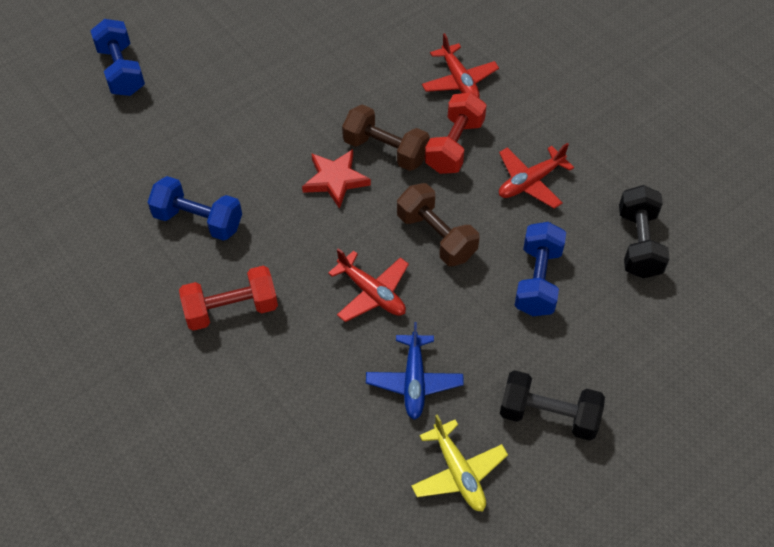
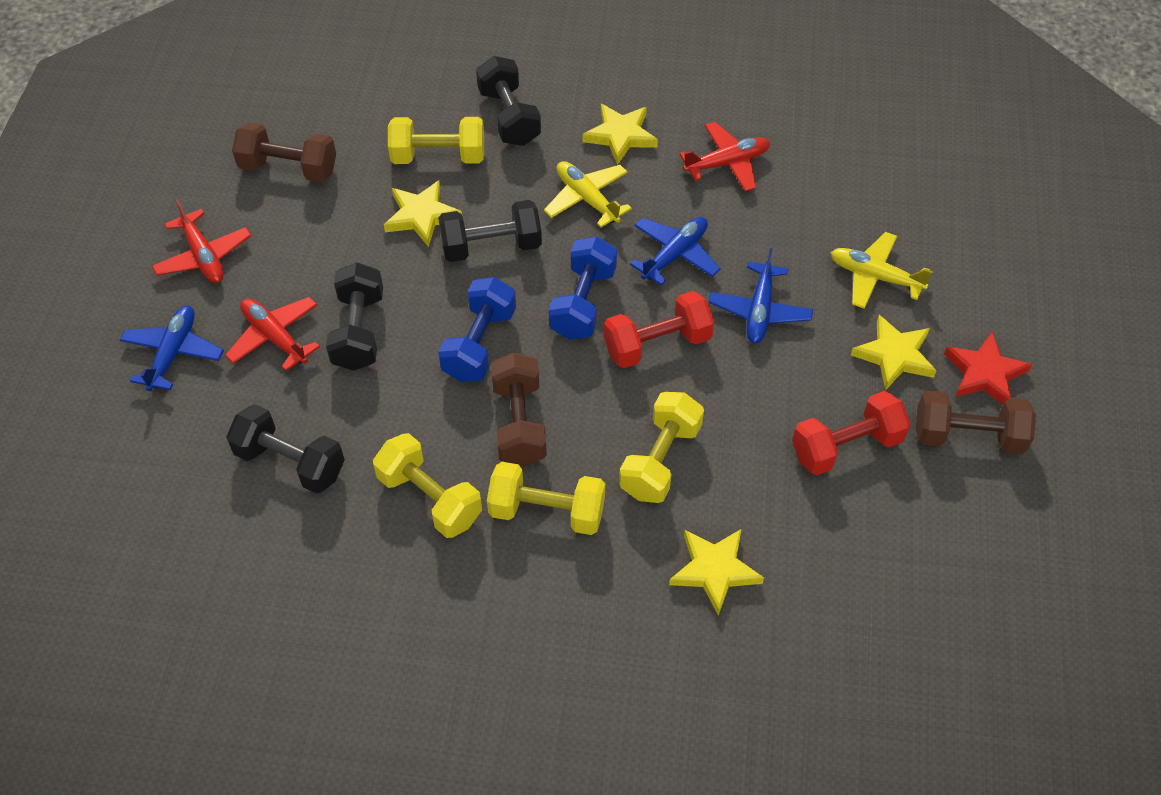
black dumbbell: 2 -> 4
blue dumbbell: 3 -> 2
blue plane: 1 -> 3
brown dumbbell: 2 -> 3
yellow dumbbell: 0 -> 4
yellow plane: 1 -> 2
yellow star: 0 -> 4

